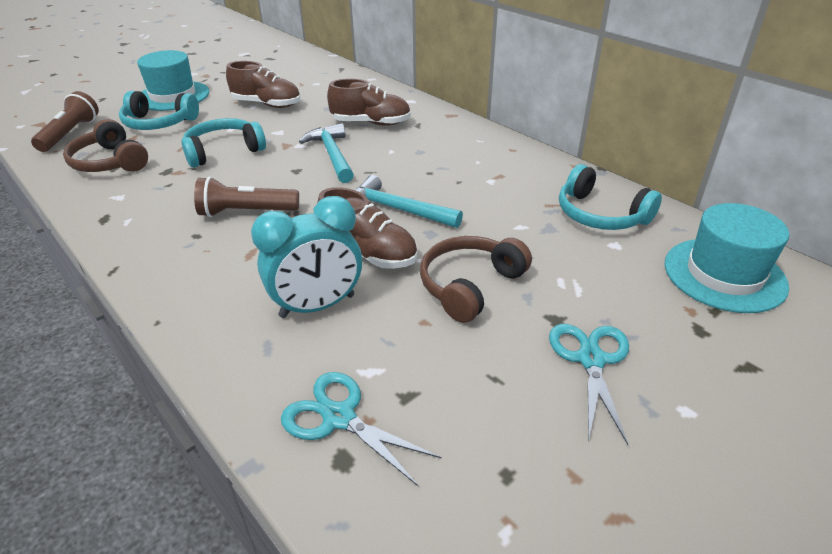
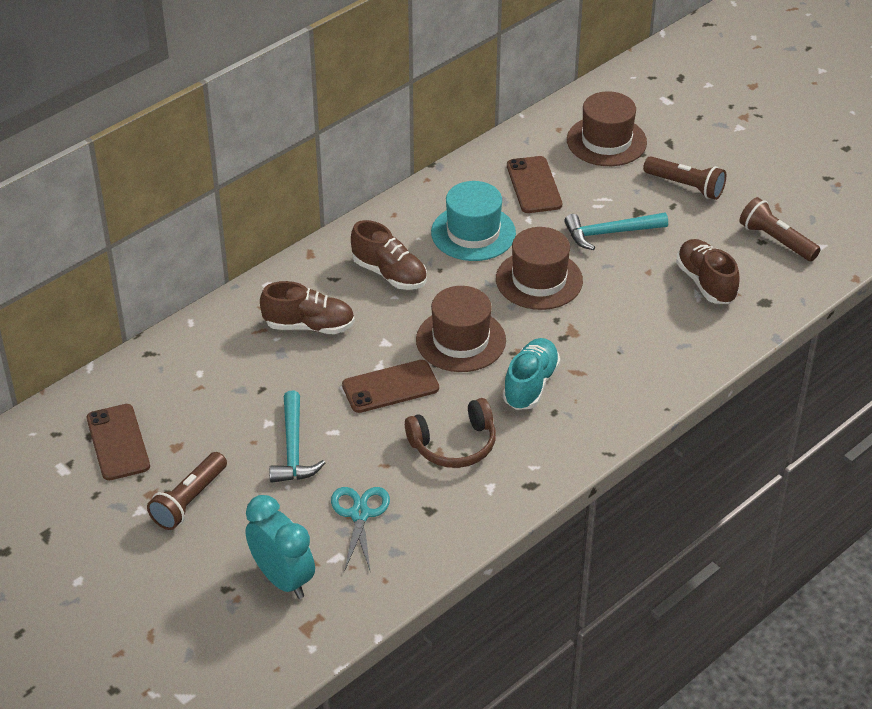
brown flashlight: 2 -> 3
brown hat: 0 -> 3
brown headphones: 2 -> 1
brown phone: 0 -> 3
turquoise hat: 2 -> 1
turquoise headphones: 3 -> 0
turquoise scissors: 2 -> 1
turquoise shoe: 0 -> 1

